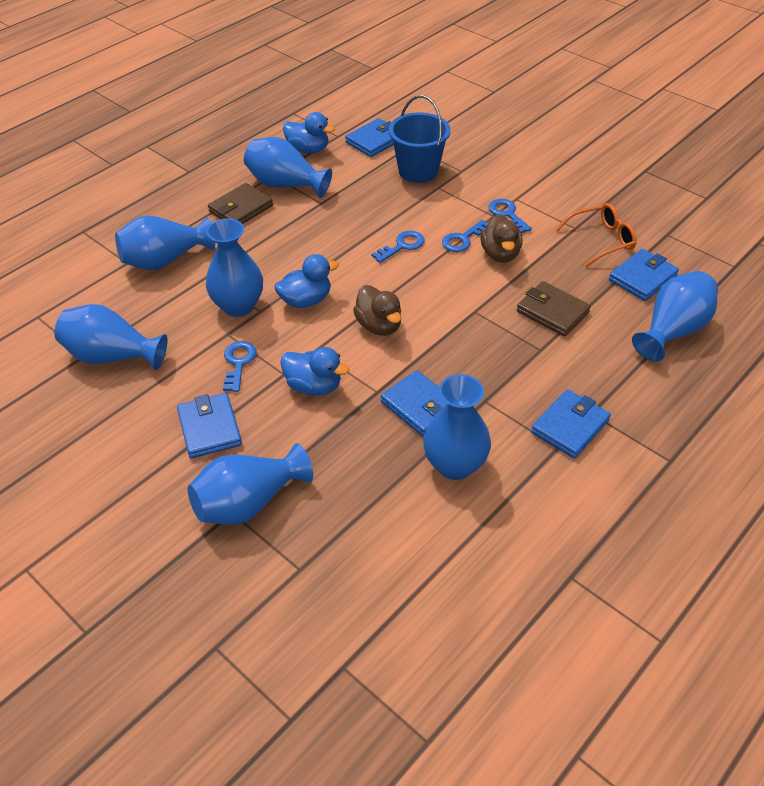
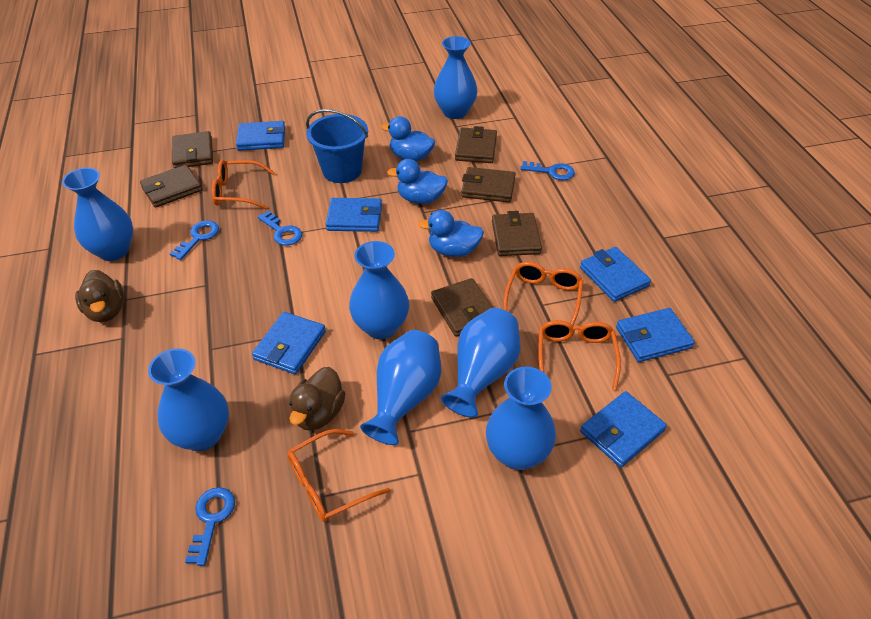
blue wallet: 5 -> 6
brown wallet: 2 -> 6
orange glasses: 1 -> 4

